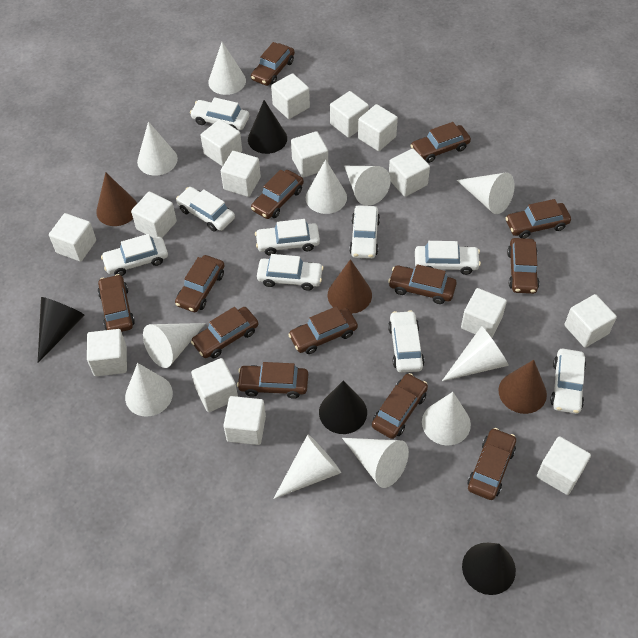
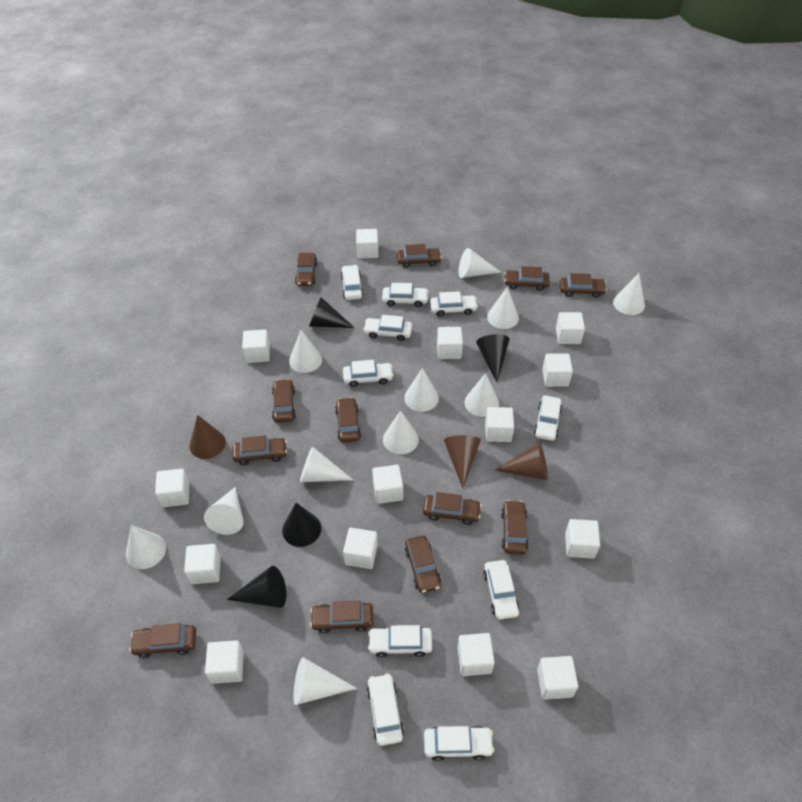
brown car: 13 -> 12
white car: 9 -> 10
white cube: 15 -> 14

